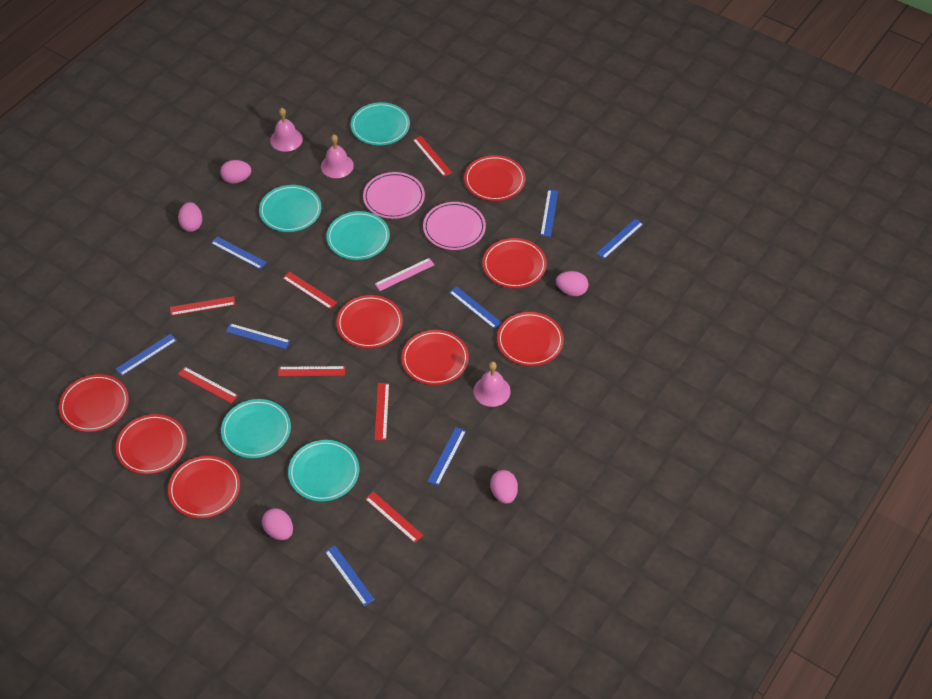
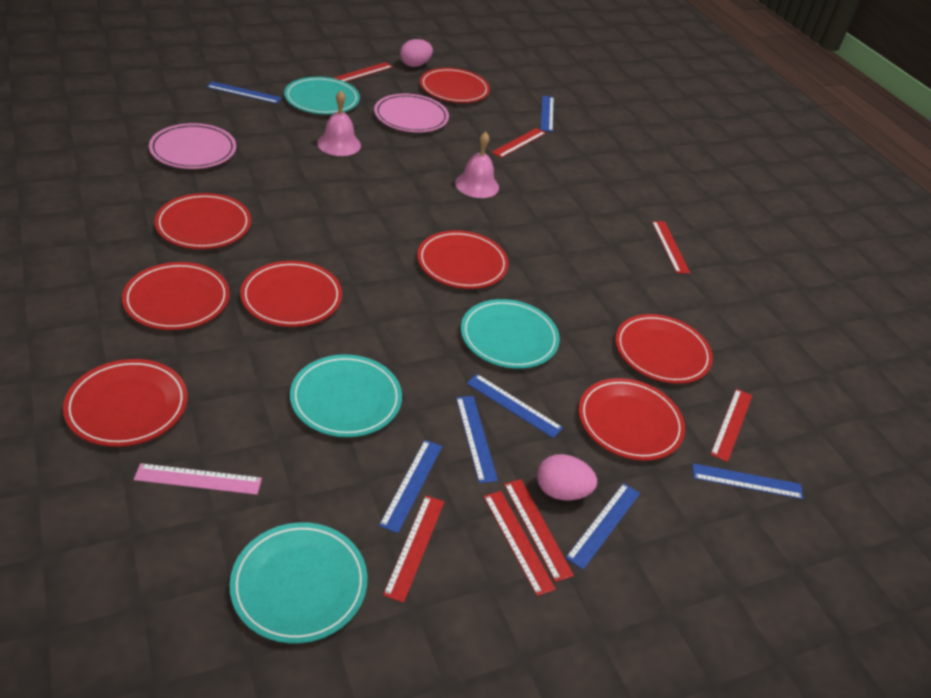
blue ruler: 8 -> 7
pink bell: 3 -> 2
pink egg: 5 -> 2
turquoise plate: 5 -> 4

